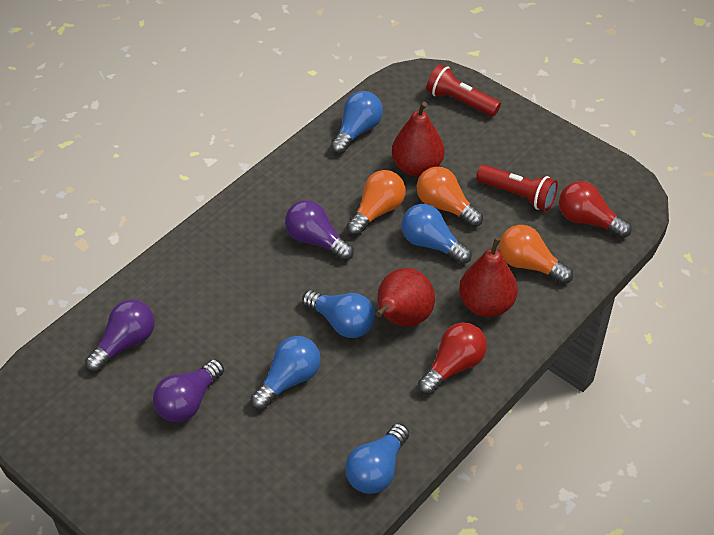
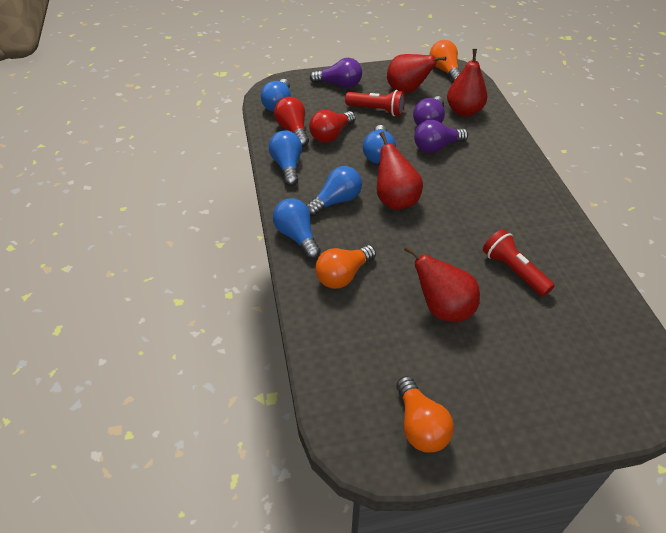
red pear: 3 -> 4

